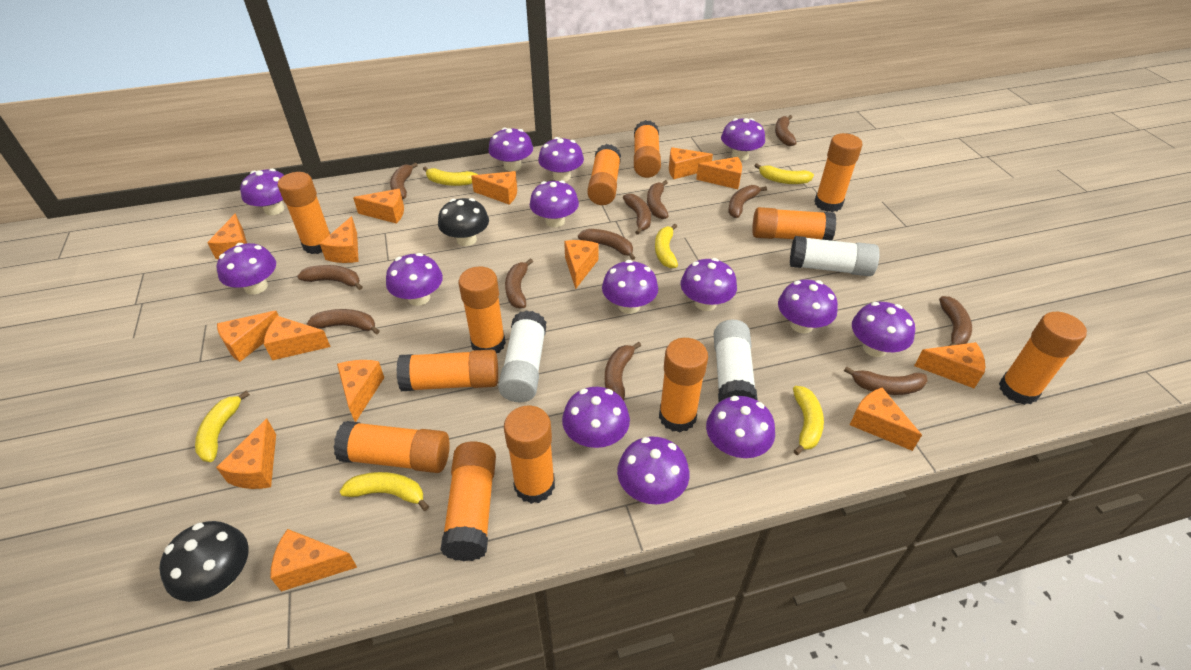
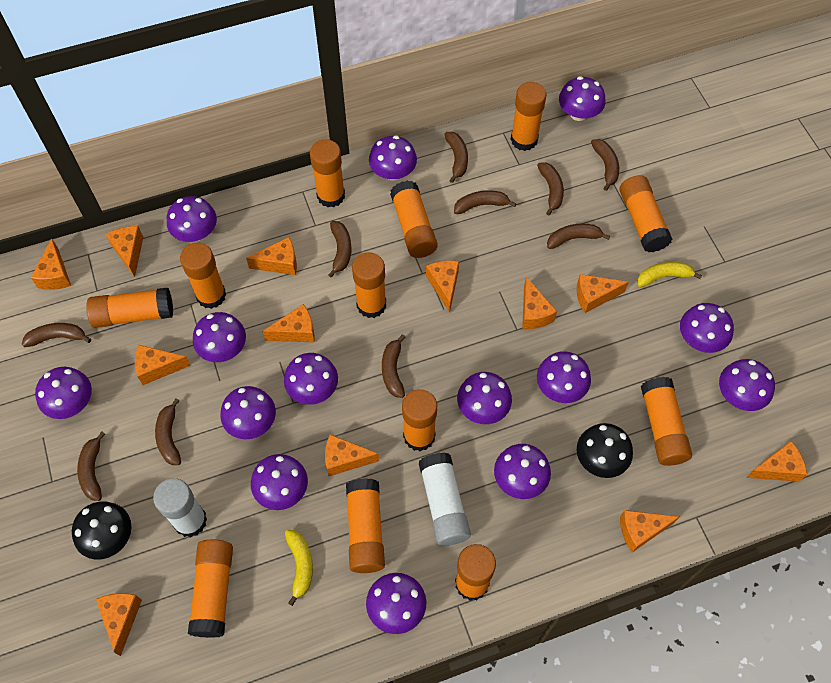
brown banana: 12 -> 10
orange cheese: 14 -> 12
white glue stick: 3 -> 2
yellow banana: 6 -> 2

